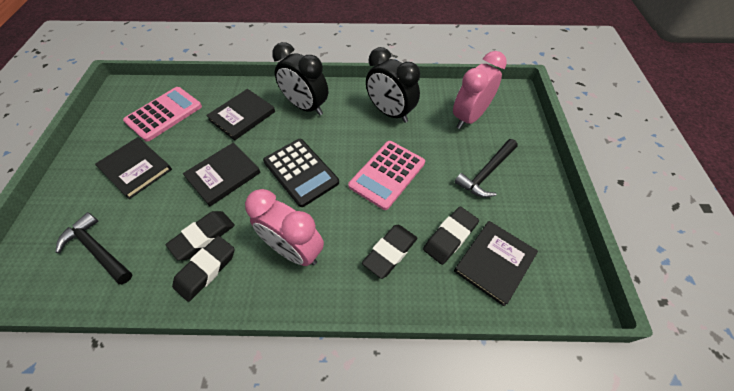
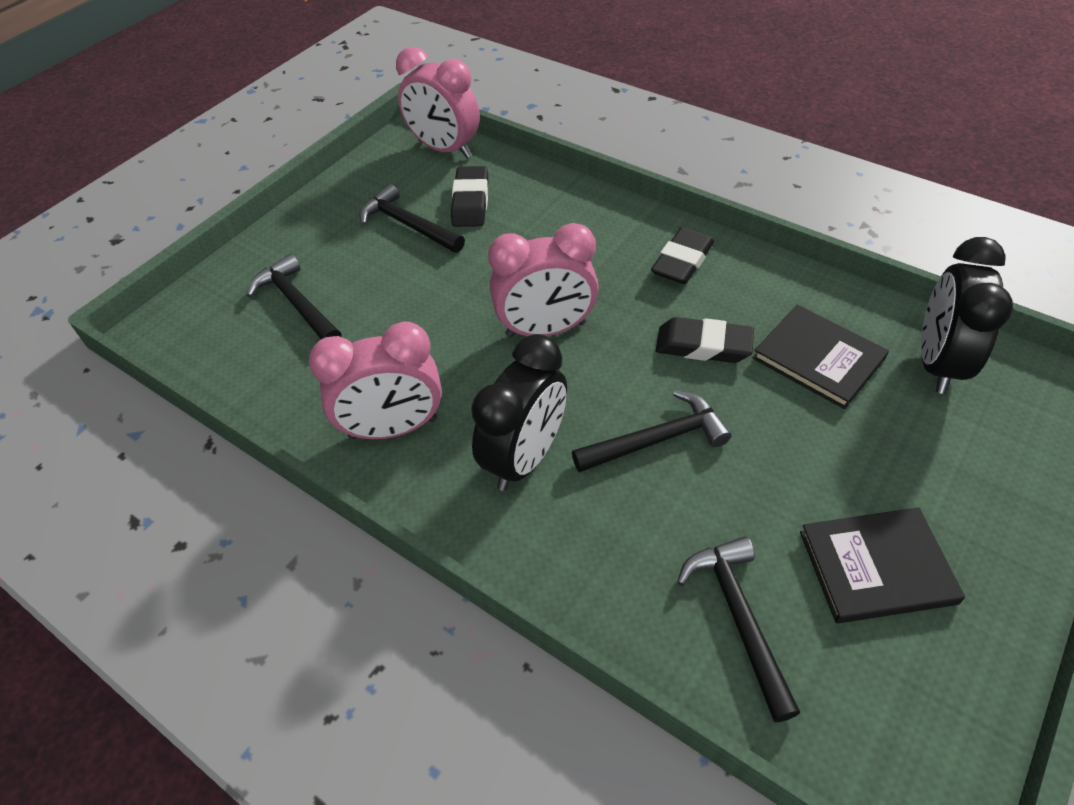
black book: 4 -> 2
black calculator: 1 -> 0
black eraser: 4 -> 3
black hammer: 2 -> 4
pink calculator: 2 -> 0
pink clock: 2 -> 3

